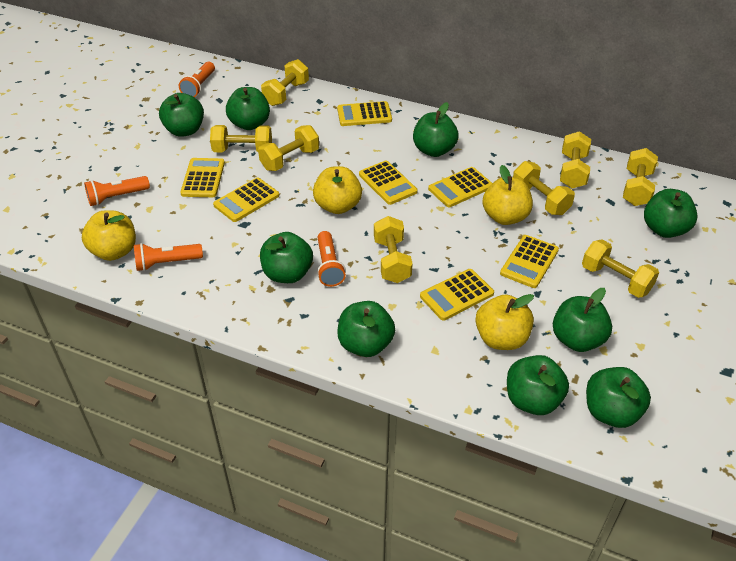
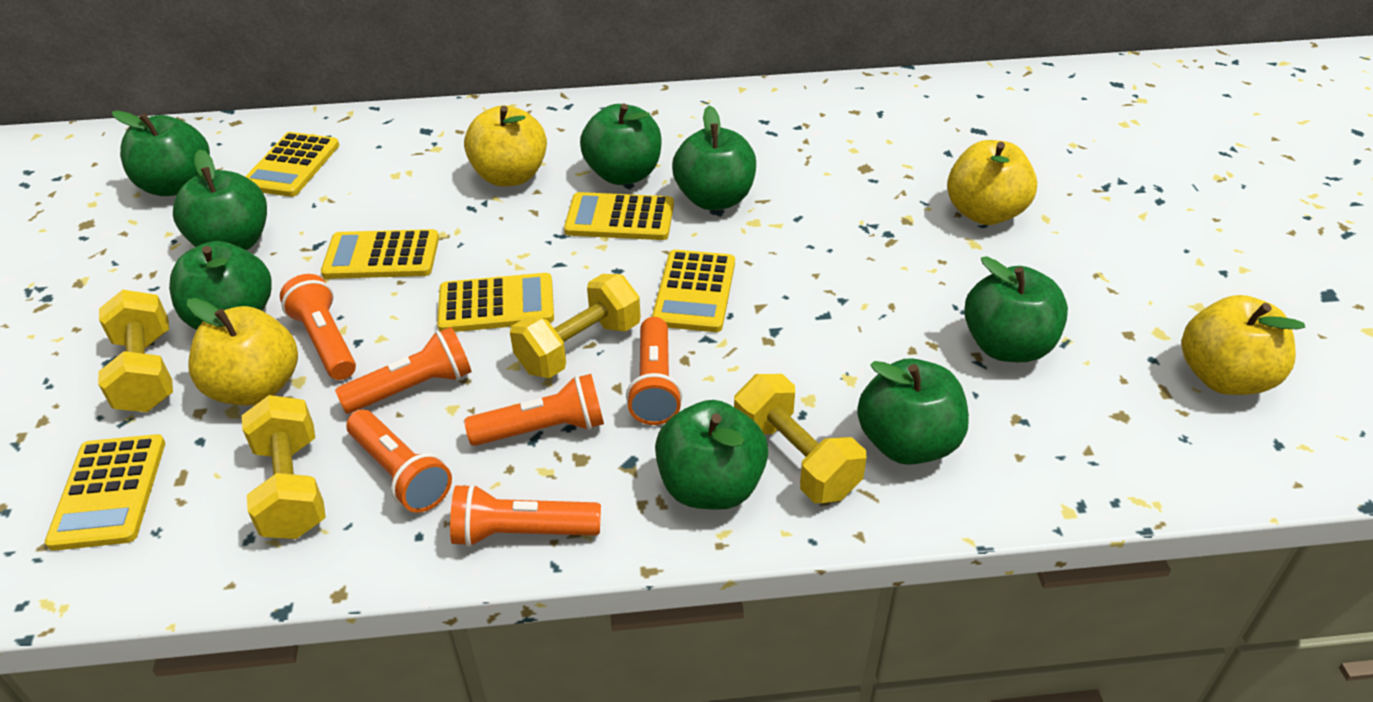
green apple: 9 -> 8
orange flashlight: 4 -> 6
yellow calculator: 7 -> 6
yellow dumbbell: 8 -> 4

